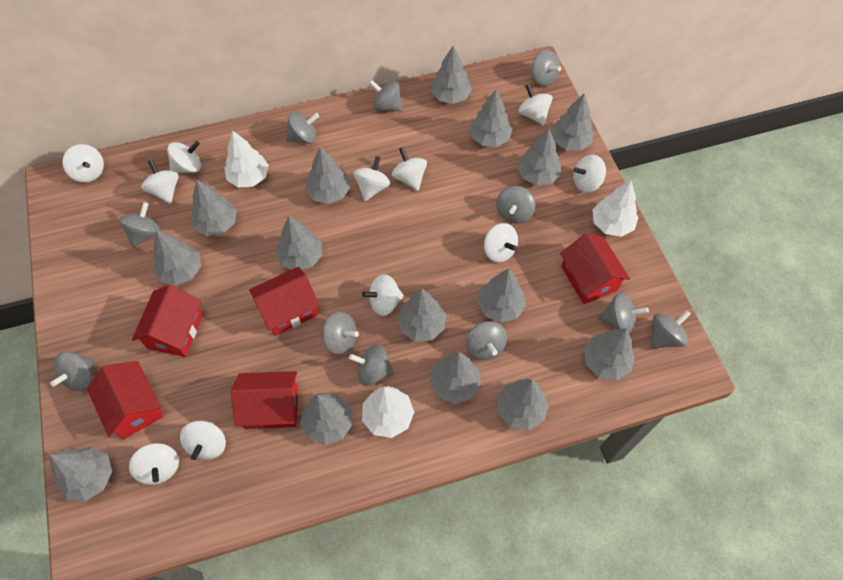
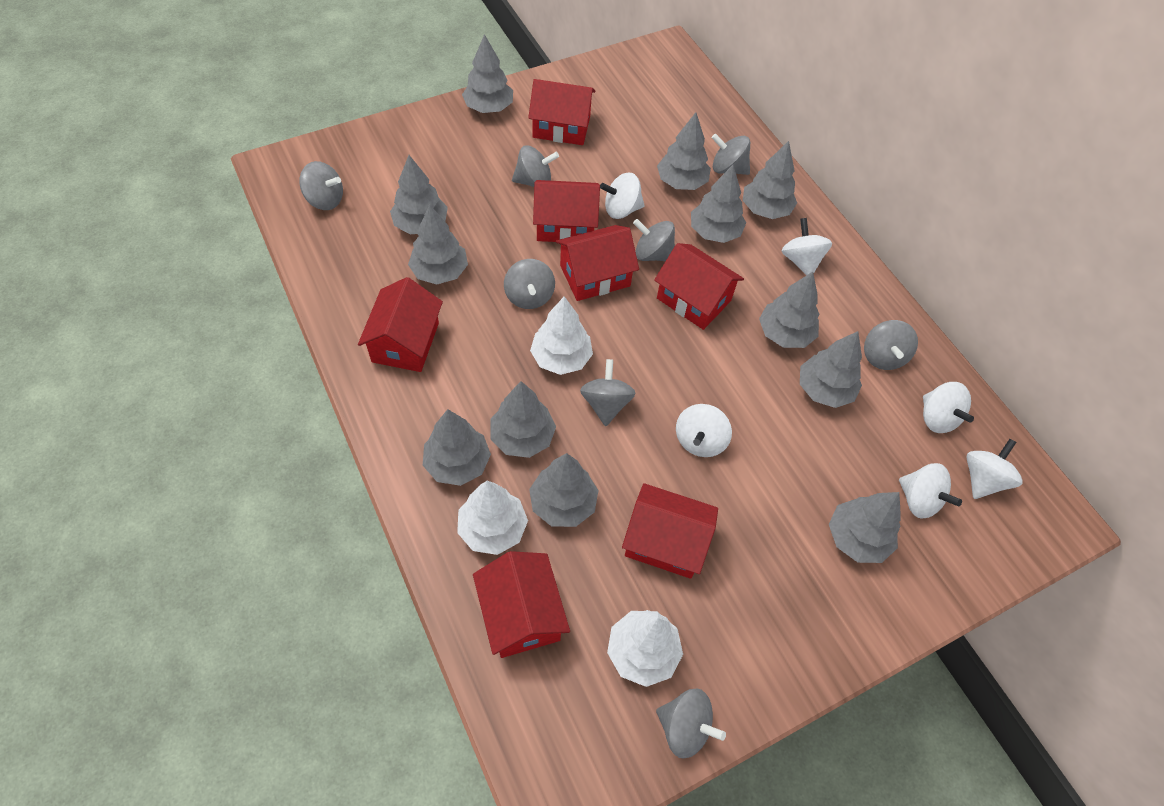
grey spinning top: 11 -> 8
grey tree: 15 -> 12
red house: 5 -> 7
white spinning top: 11 -> 6

